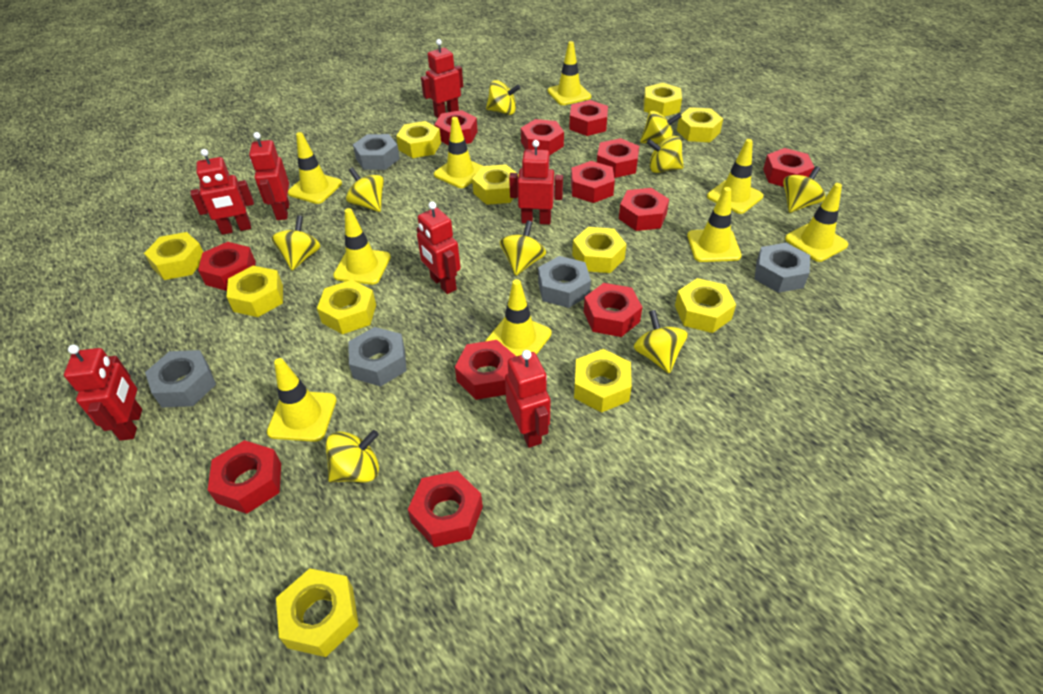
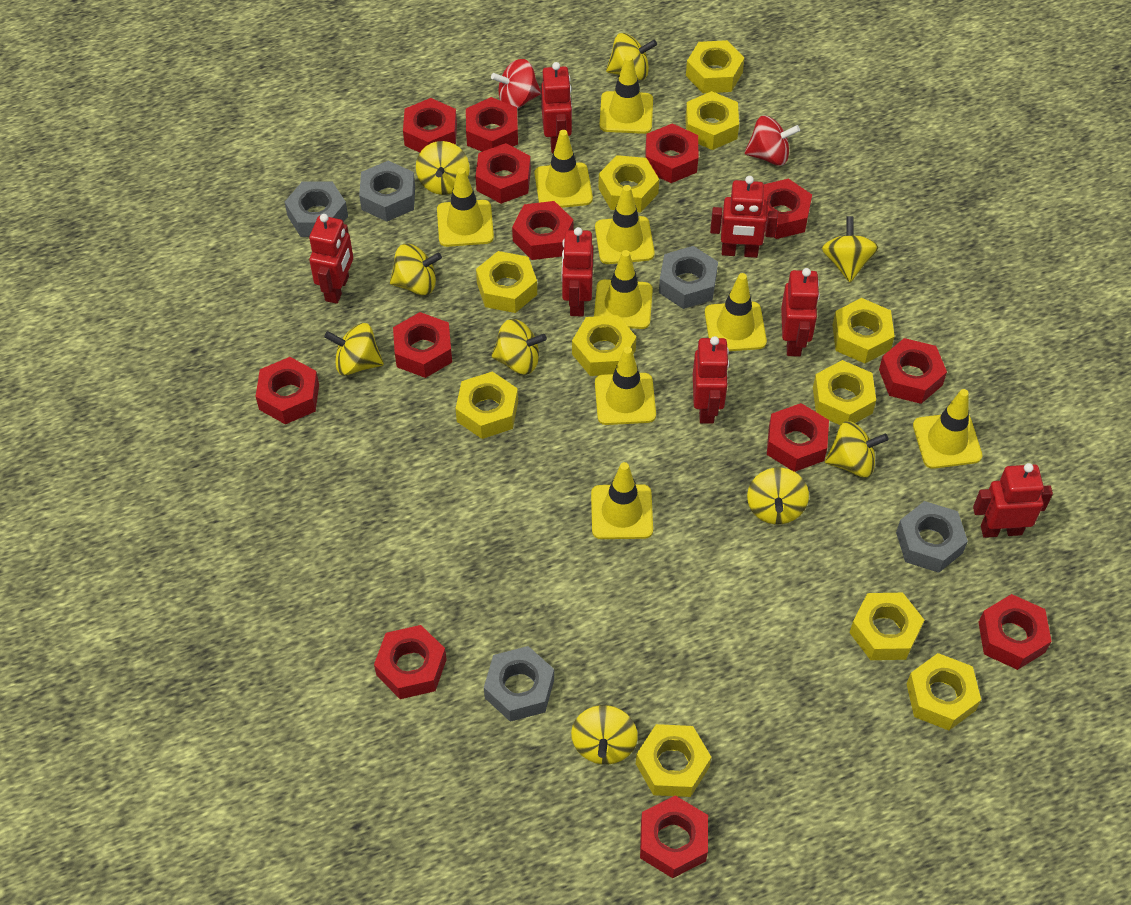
red nut: 12 -> 13
red spinning top: 0 -> 2

